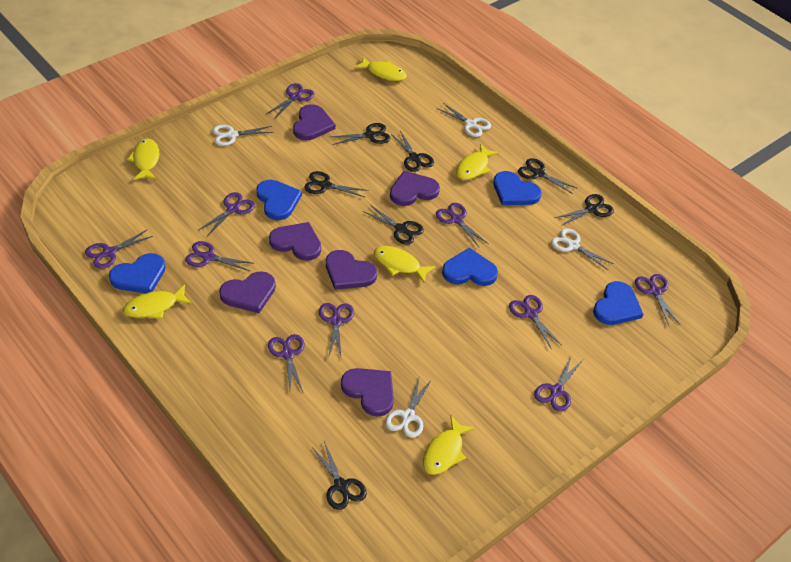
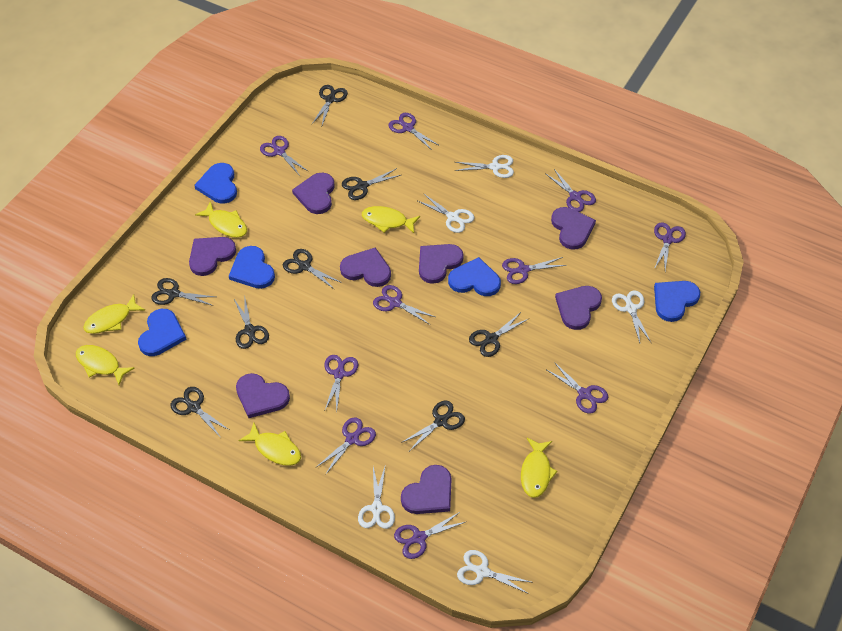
black scissors: 7 -> 8
purple heart: 6 -> 8
white scissors: 4 -> 5

